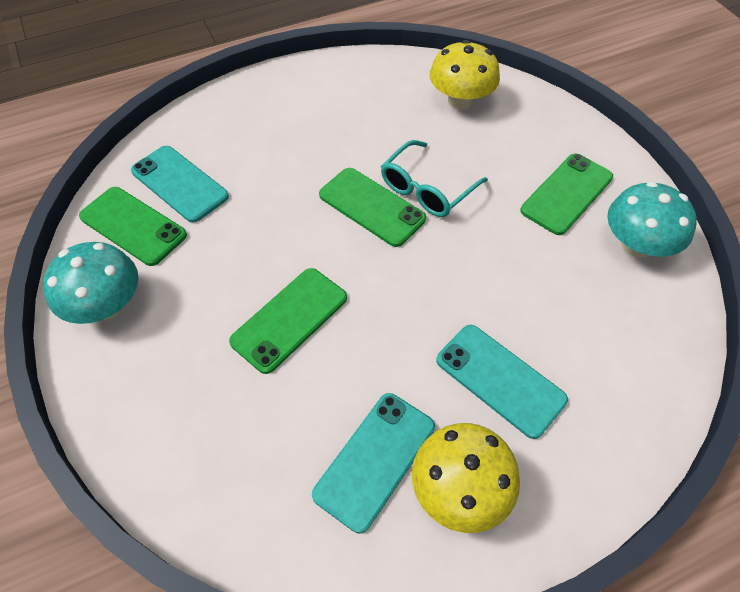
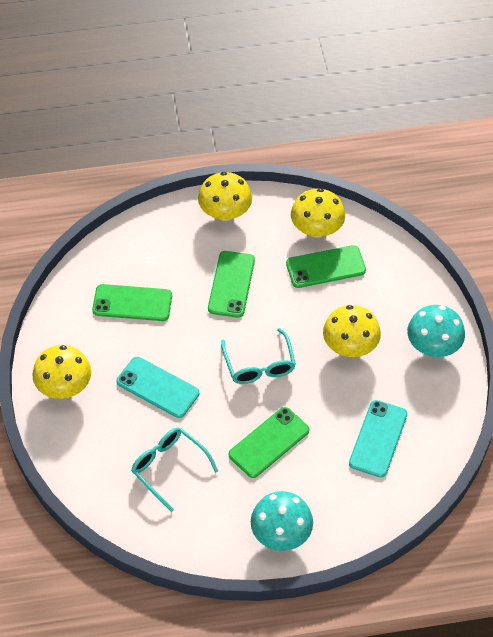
turquoise glasses: 1 -> 2
turquoise phone: 3 -> 2
yellow mushroom: 2 -> 4

